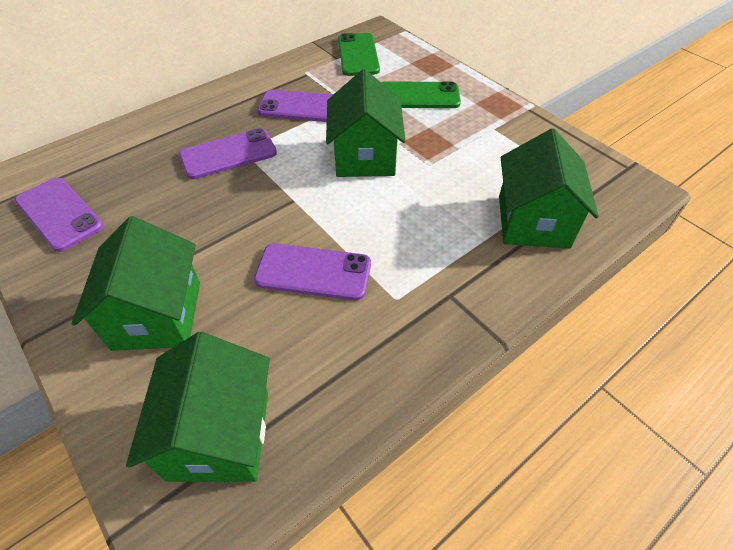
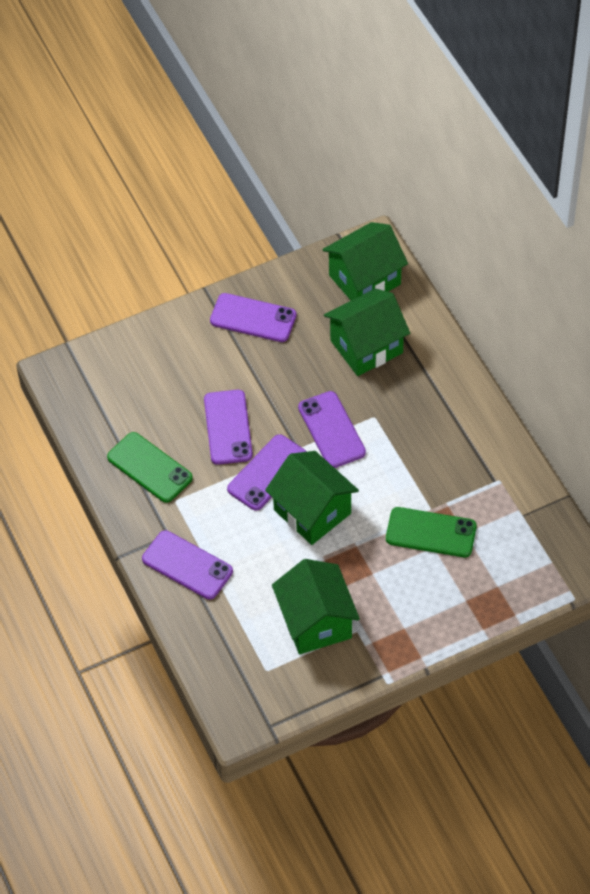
purple phone: 4 -> 5

